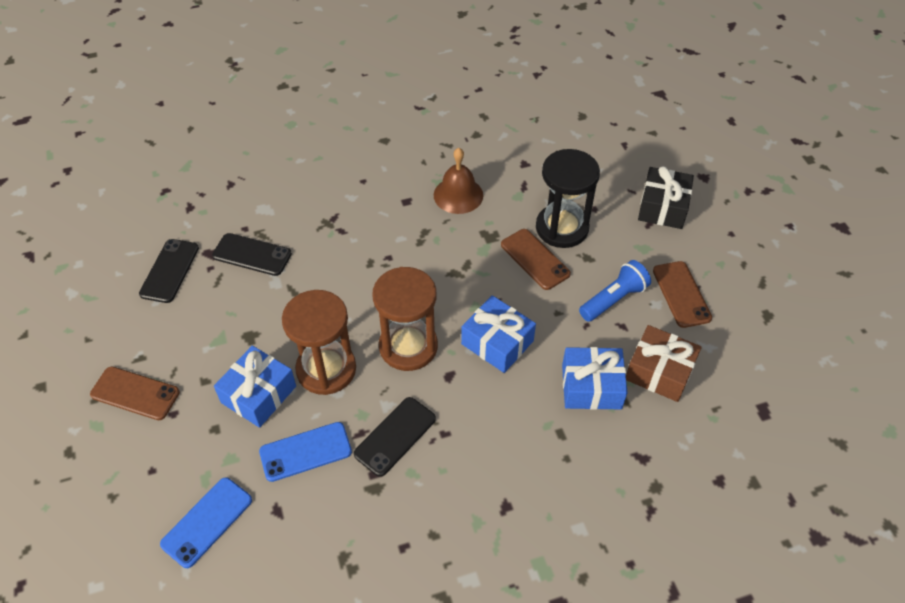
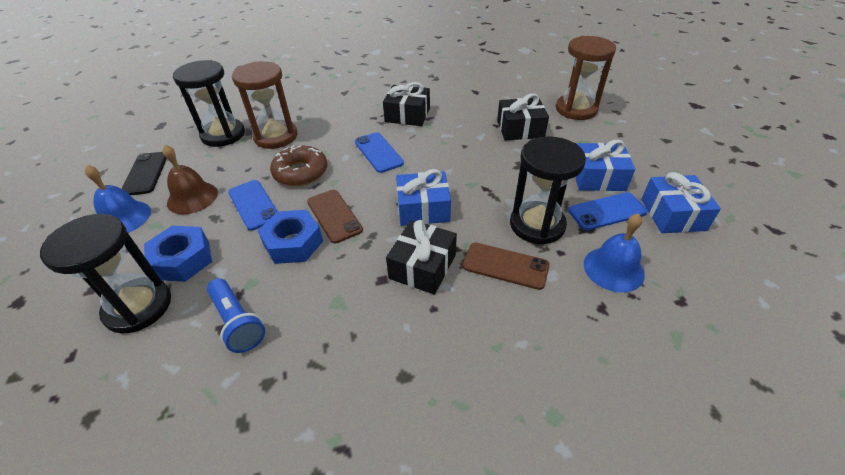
black gift: 1 -> 3
black hourglass: 1 -> 3
black phone: 3 -> 1
blue bell: 0 -> 2
blue nut: 0 -> 2
blue phone: 2 -> 3
brown donut: 0 -> 1
brown gift: 1 -> 0
brown phone: 3 -> 2

